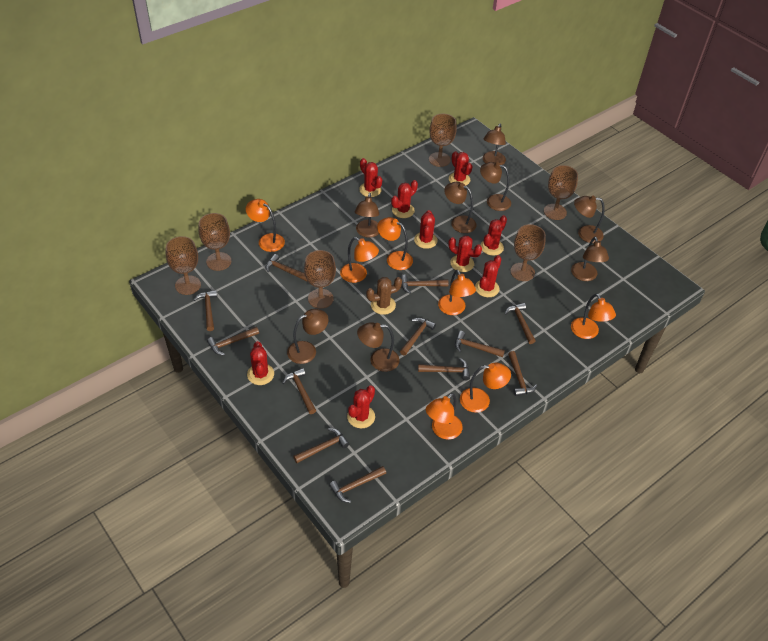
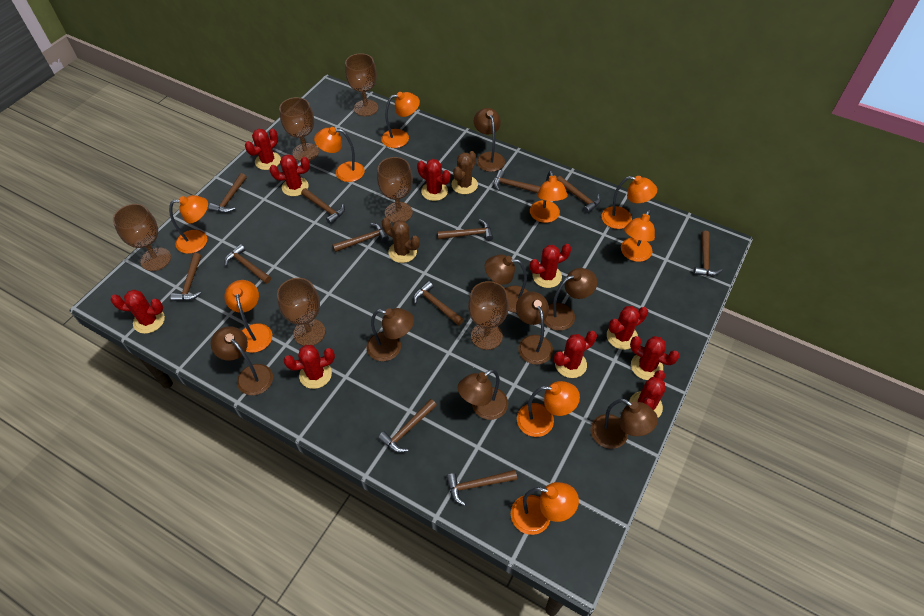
brown cactus: 1 -> 2
orange lamp: 7 -> 9
red cactus: 9 -> 10

